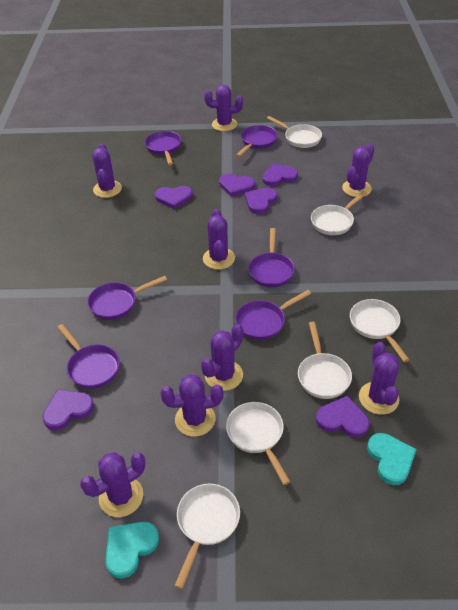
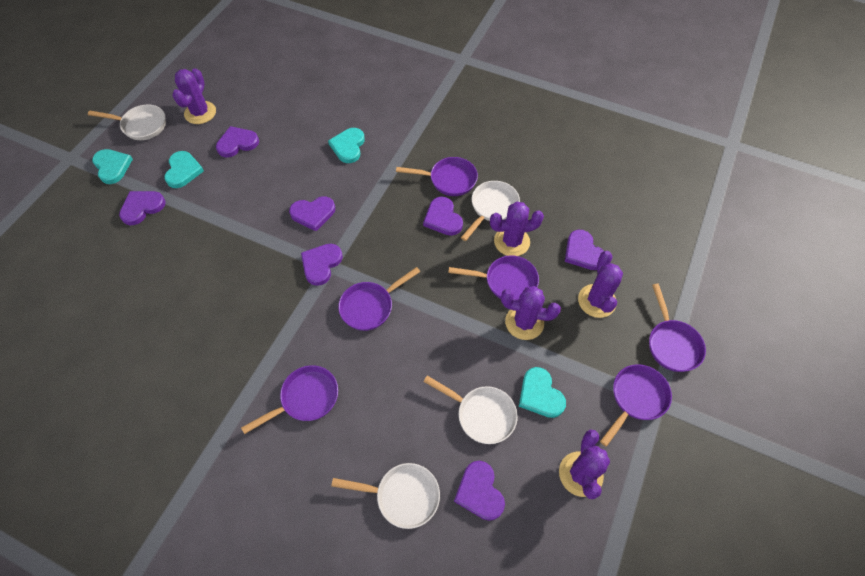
purple cactus: 8 -> 5
purple heart: 6 -> 7
turquoise heart: 2 -> 4
white pan: 6 -> 4

